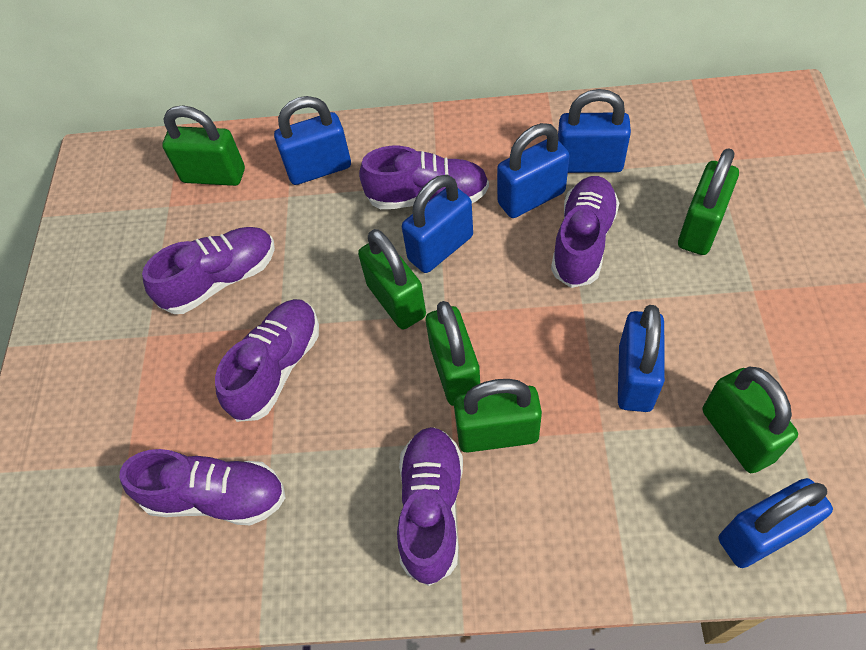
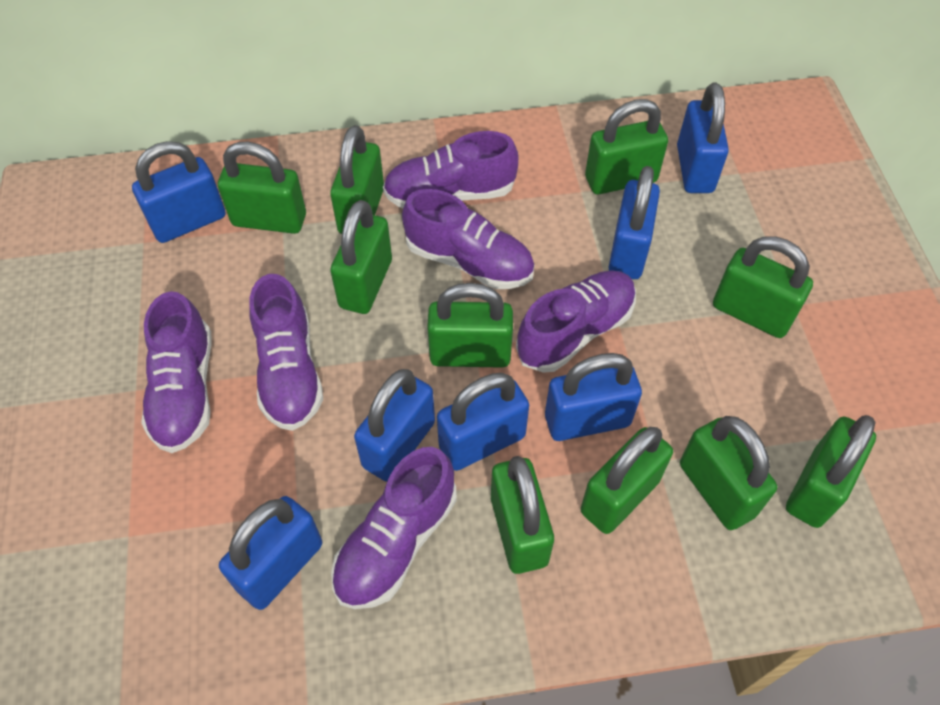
blue padlock: 6 -> 7
green padlock: 6 -> 10

